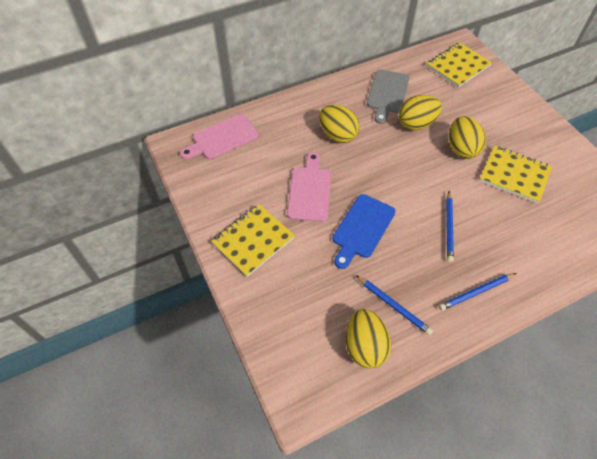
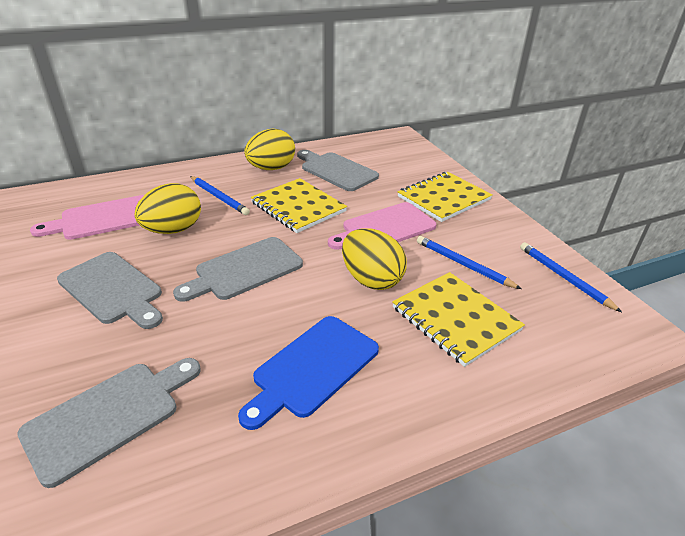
grey cutting board: 1 -> 4
yellow egg: 4 -> 3

